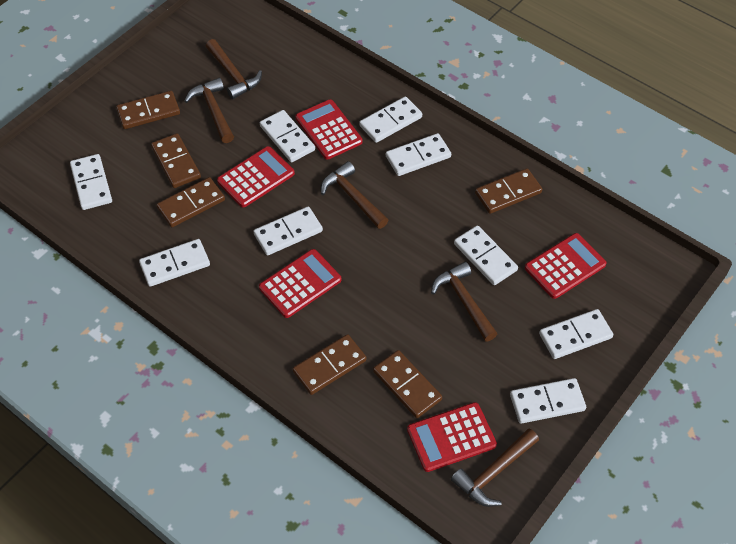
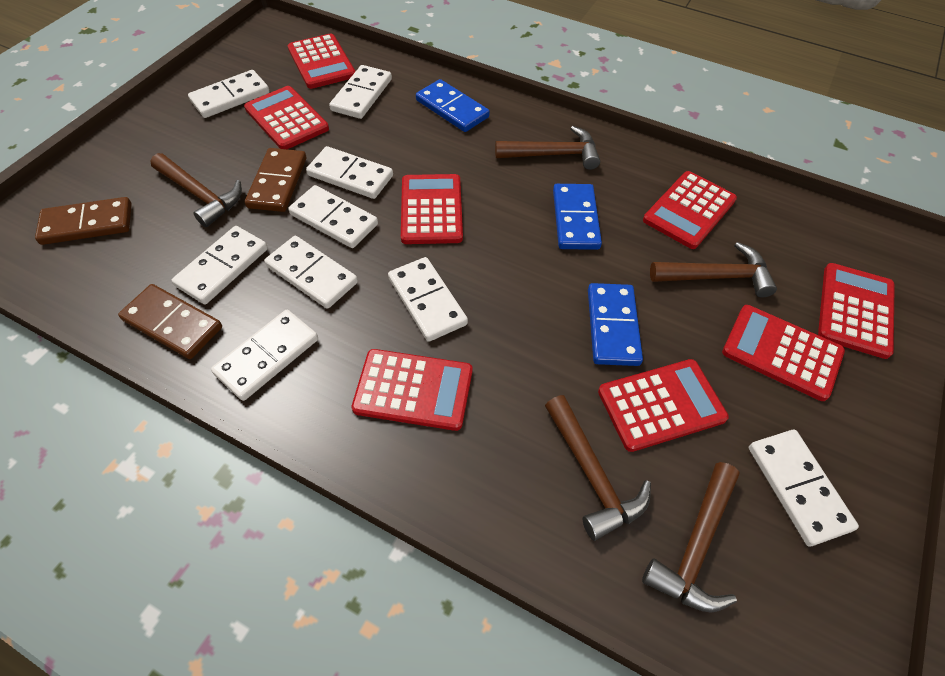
blue domino: 0 -> 3
brown domino: 6 -> 3
red calculator: 5 -> 8

